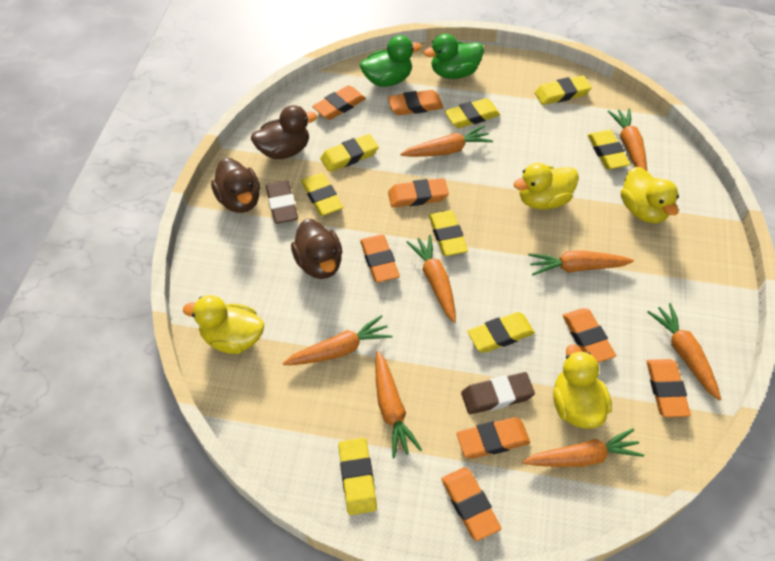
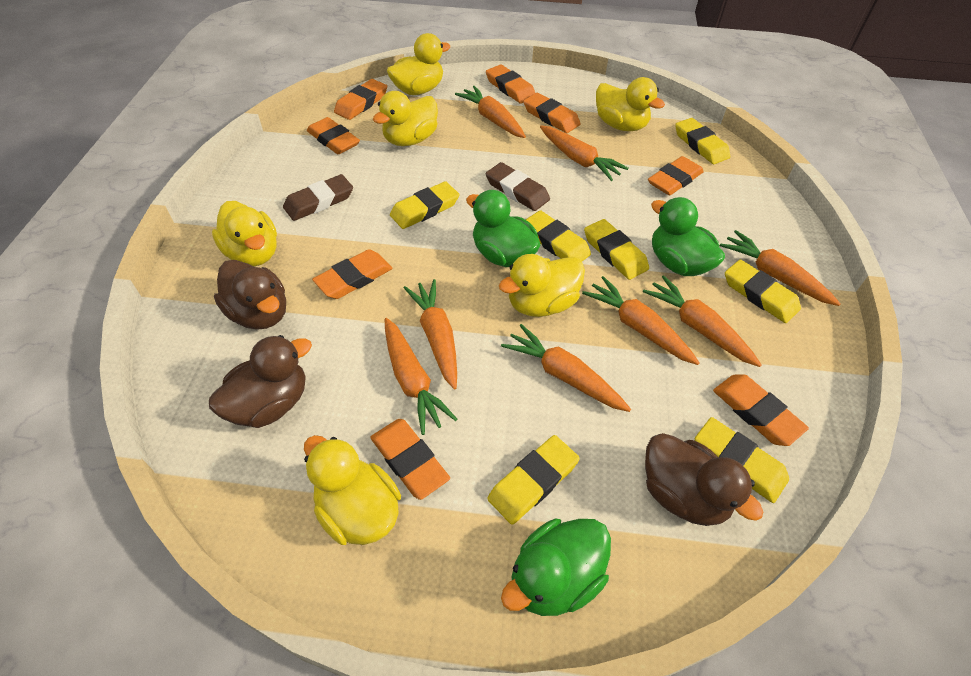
green duck: 2 -> 3
yellow duck: 4 -> 6
yellow eraser: 8 -> 7

